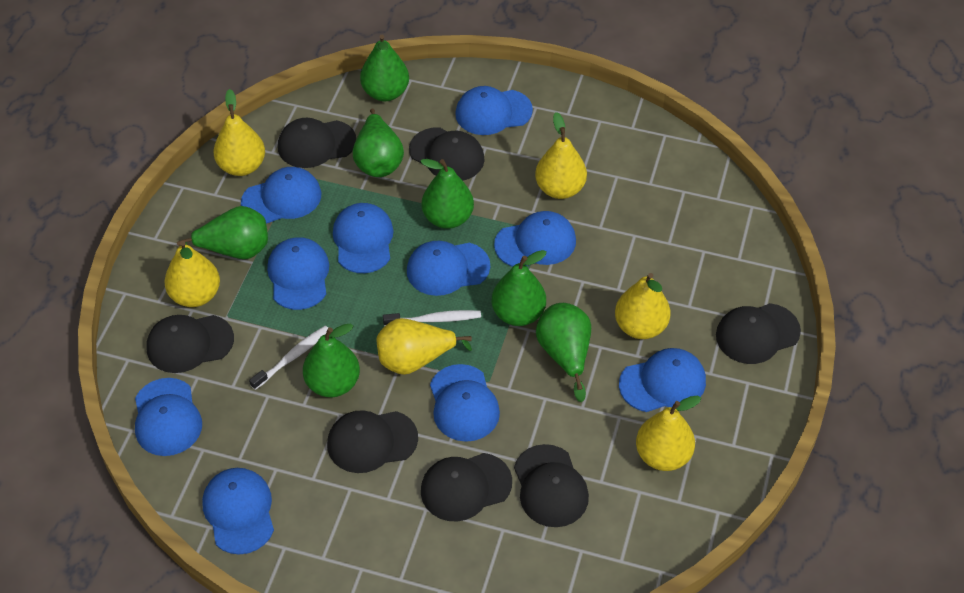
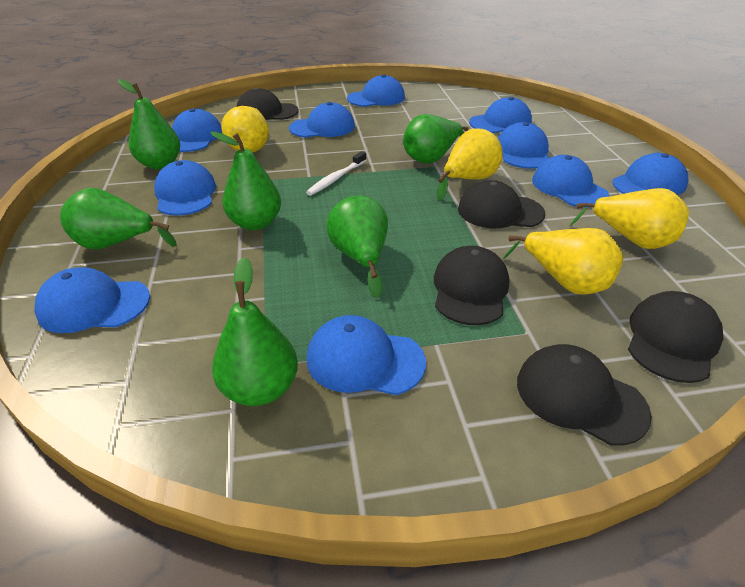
black cap: 7 -> 5
green pear: 7 -> 6
white toothbrush: 2 -> 1
yellow pear: 6 -> 4

